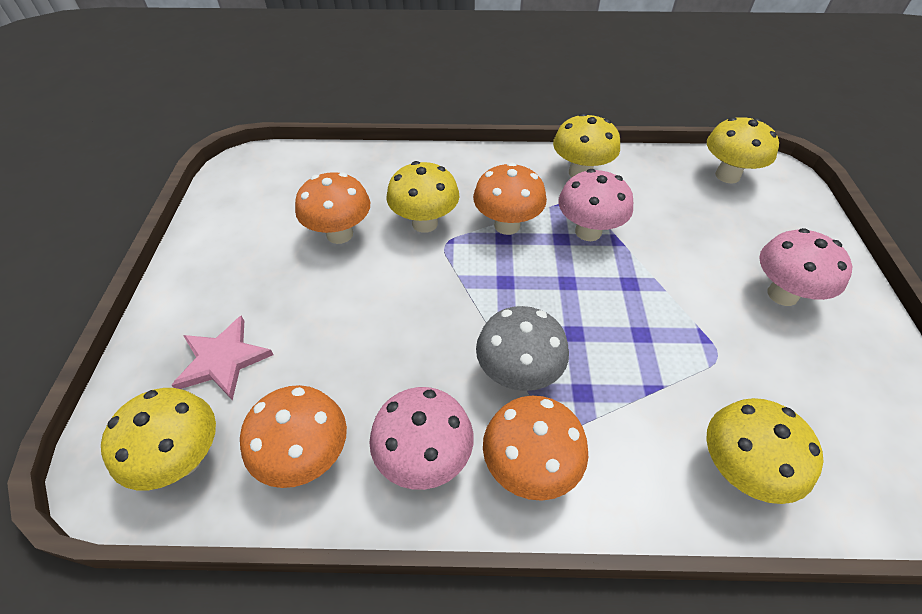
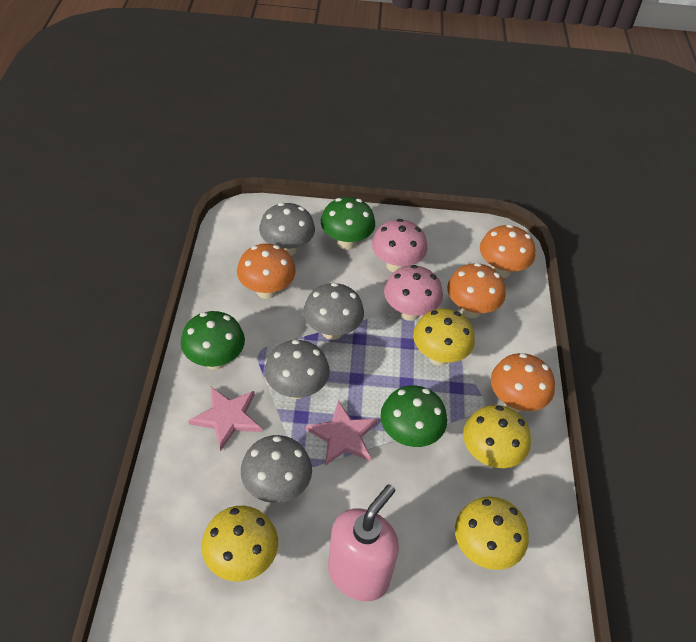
green mushroom: 0 -> 3
grey mushroom: 1 -> 4
pink mushroom: 3 -> 2
pink soap dispenser: 0 -> 1
pink star: 1 -> 2
yellow mushroom: 5 -> 4

